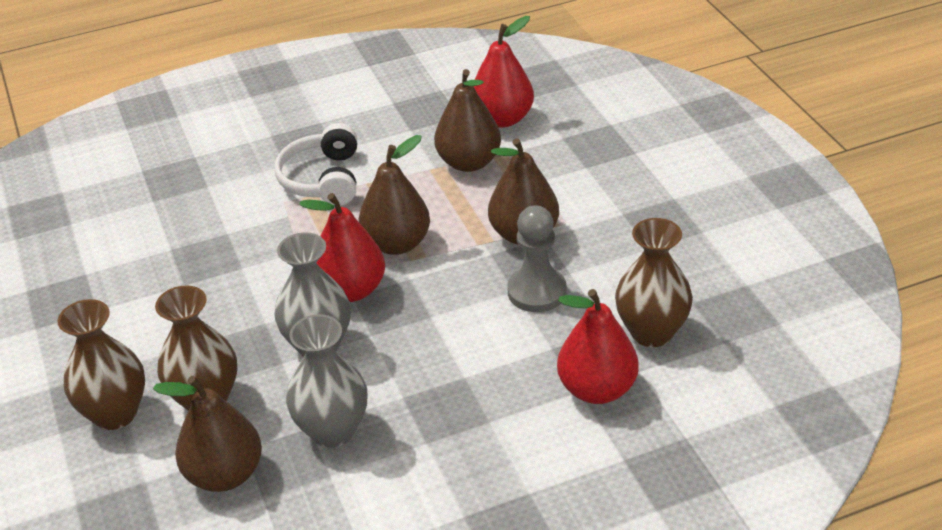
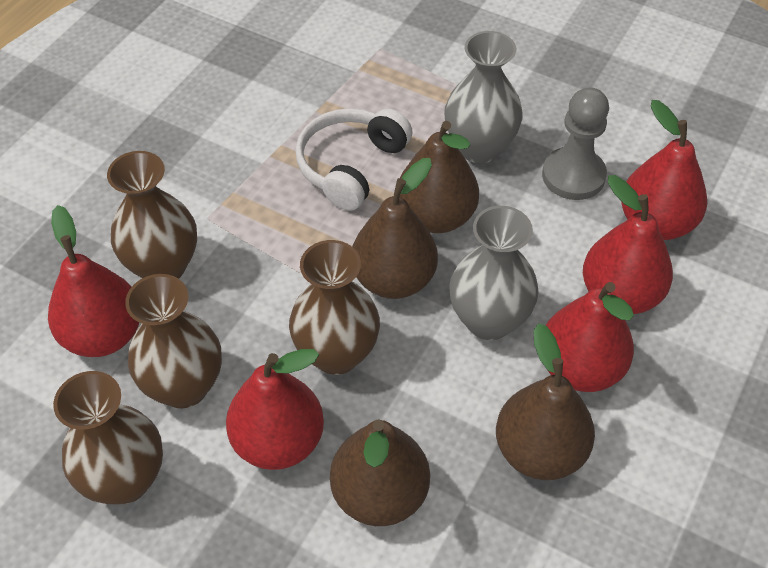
brown vase: 3 -> 4
red pear: 3 -> 5

